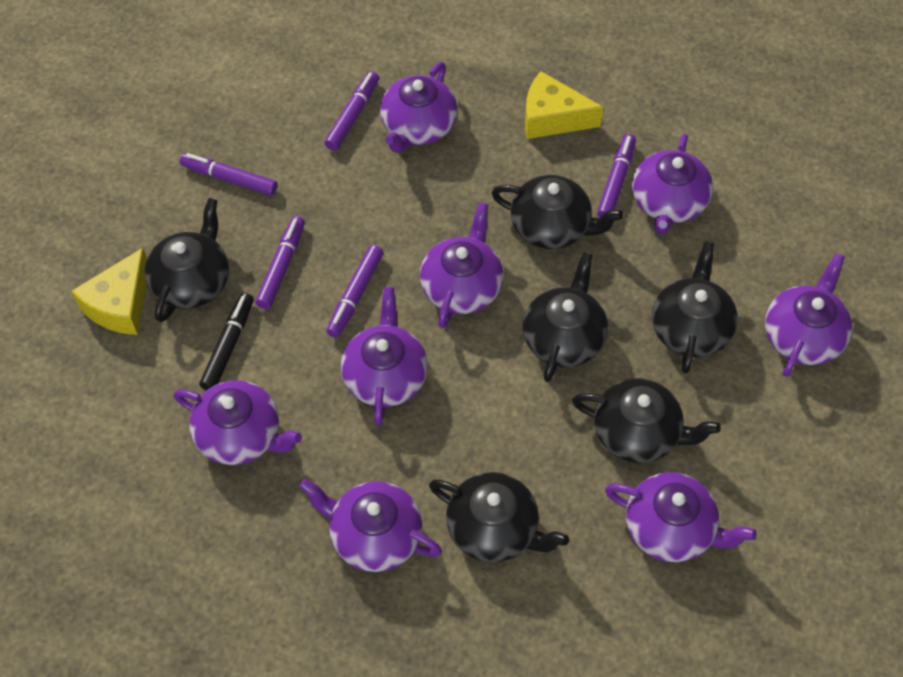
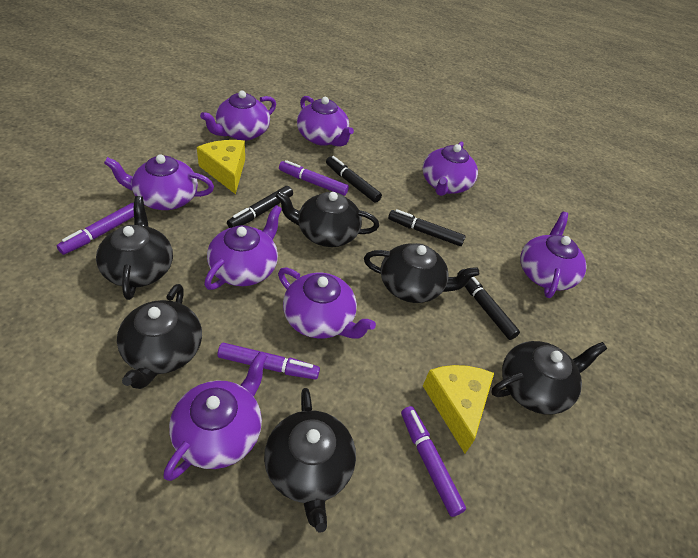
black marker: 1 -> 4
purple marker: 5 -> 4

